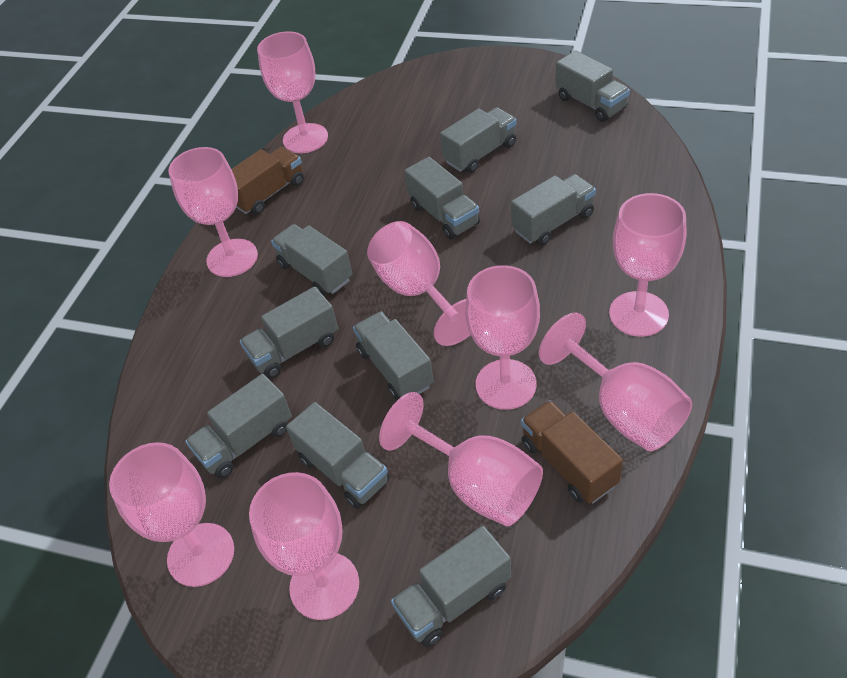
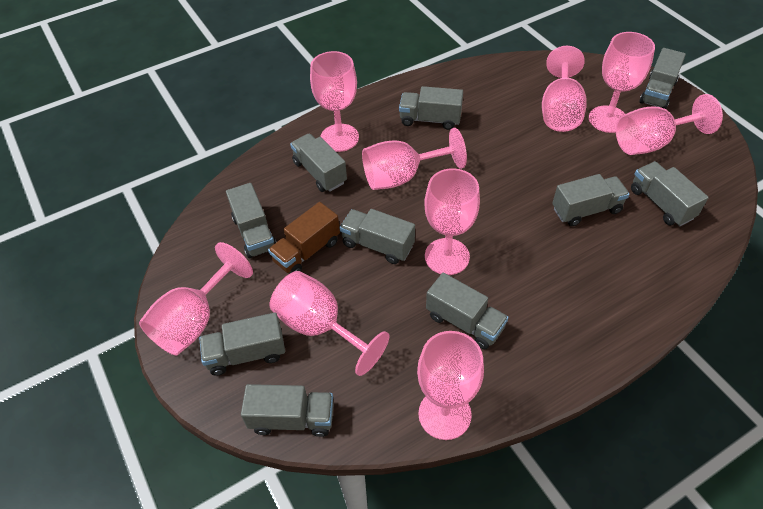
brown truck: 2 -> 1

